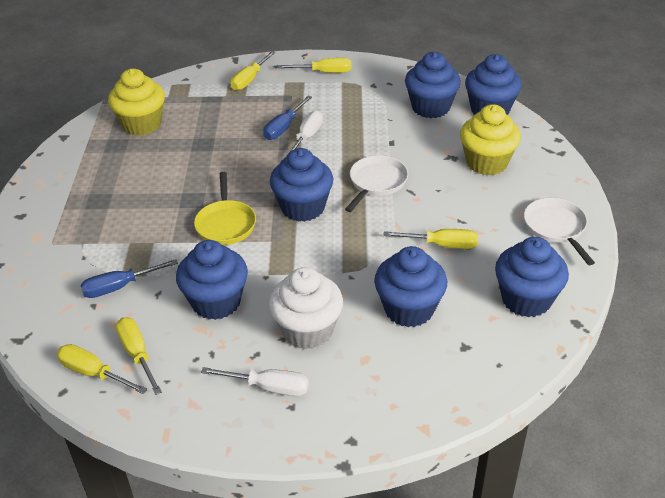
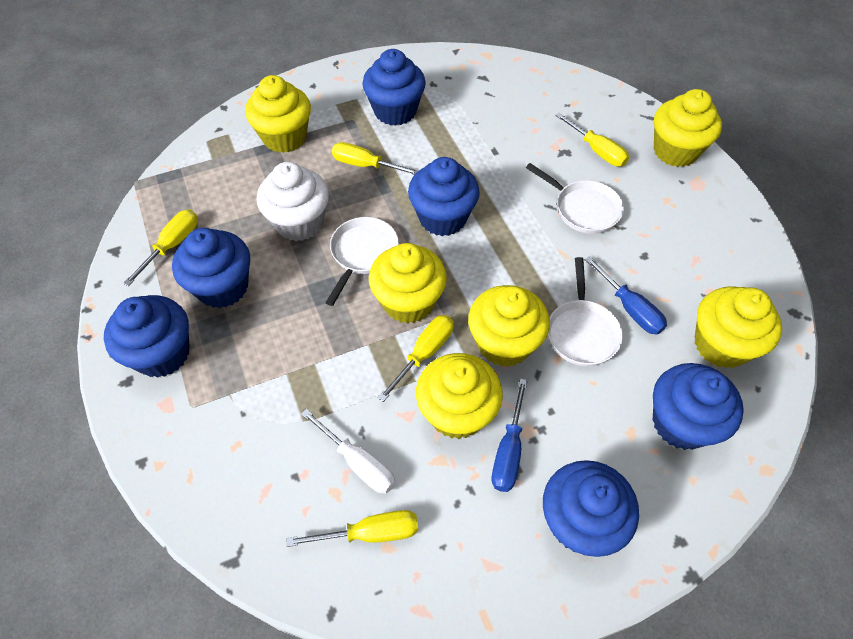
white pan: 2 -> 3
white screwdriver: 2 -> 1
yellow cupcake: 2 -> 6
yellow pan: 1 -> 0

